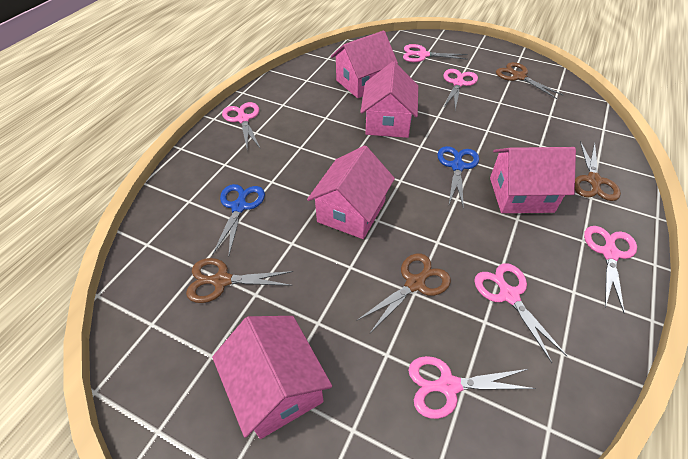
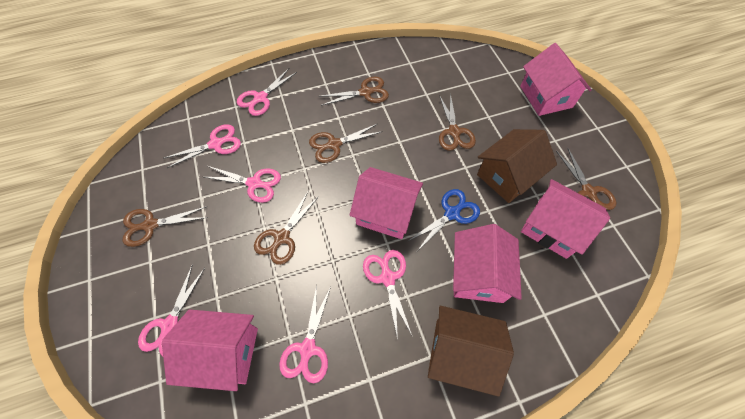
blue scissors: 2 -> 1
brown house: 0 -> 2
brown scissors: 4 -> 6

